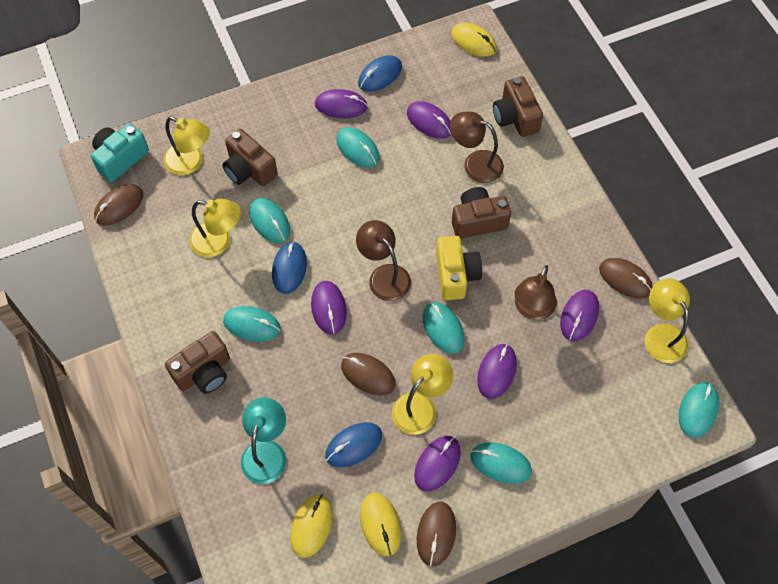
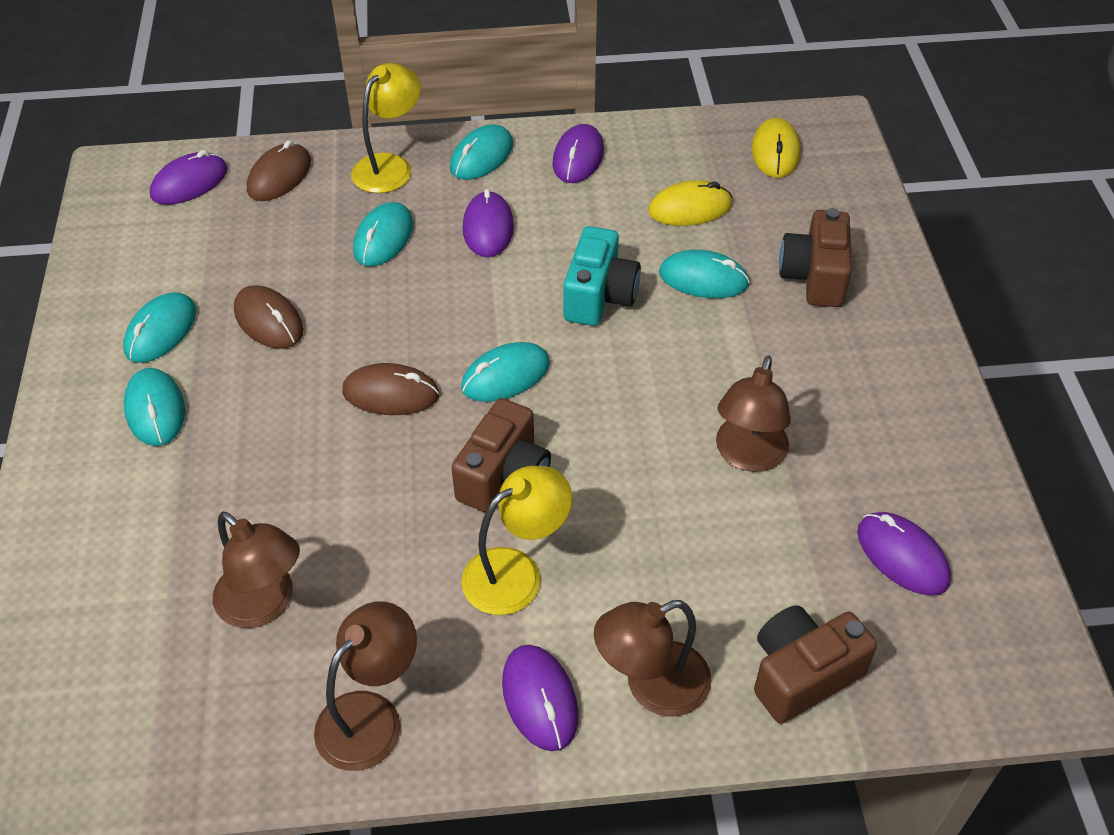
blue mouse: 3 -> 0
brown camera: 4 -> 3
brown lamp: 3 -> 4
brown mouse: 4 -> 3
purple mouse: 6 -> 5
turquoise lamp: 1 -> 0
yellow camera: 1 -> 0
yellow lamp: 4 -> 2
yellow mouse: 3 -> 2

